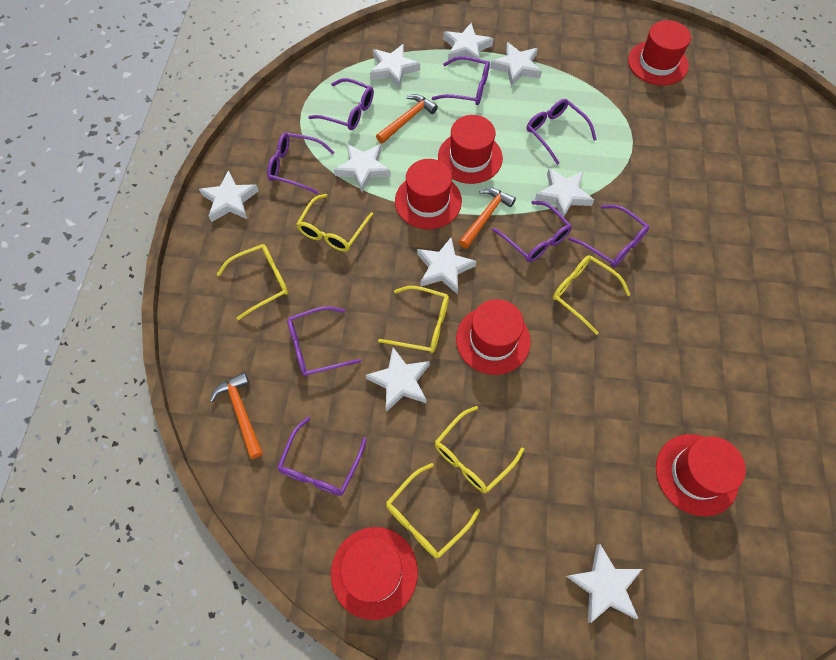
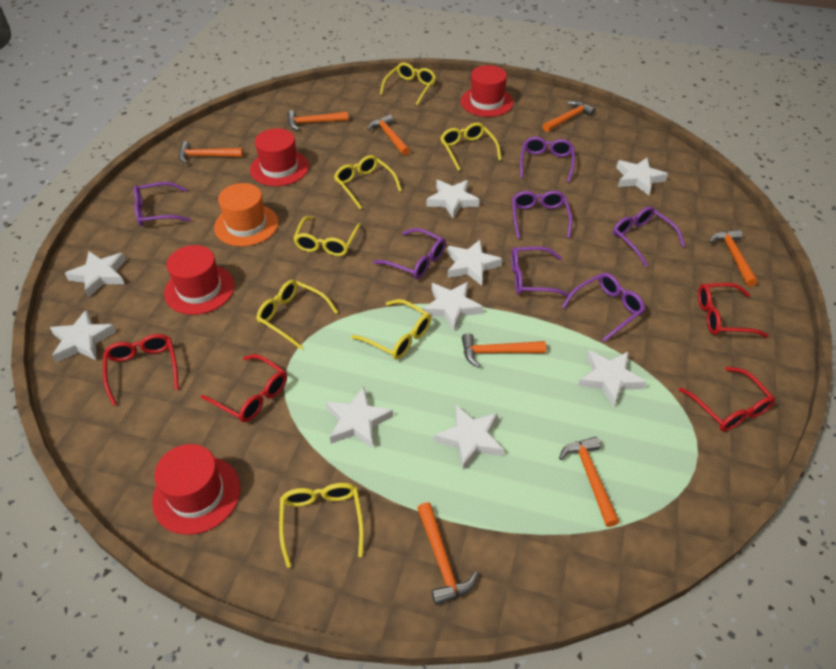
orange hammer: 3 -> 8
orange hat: 0 -> 1
purple glasses: 8 -> 7
red glasses: 0 -> 4
red hat: 6 -> 4
yellow glasses: 6 -> 7

